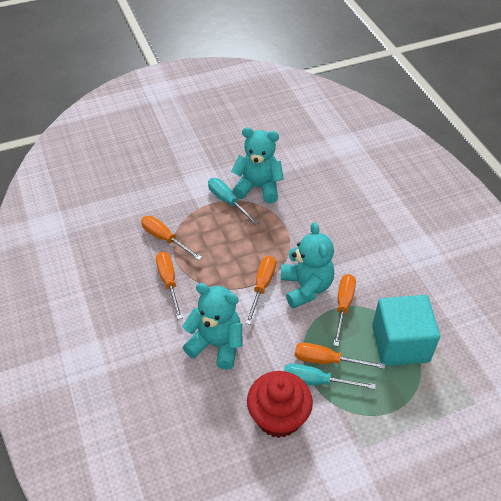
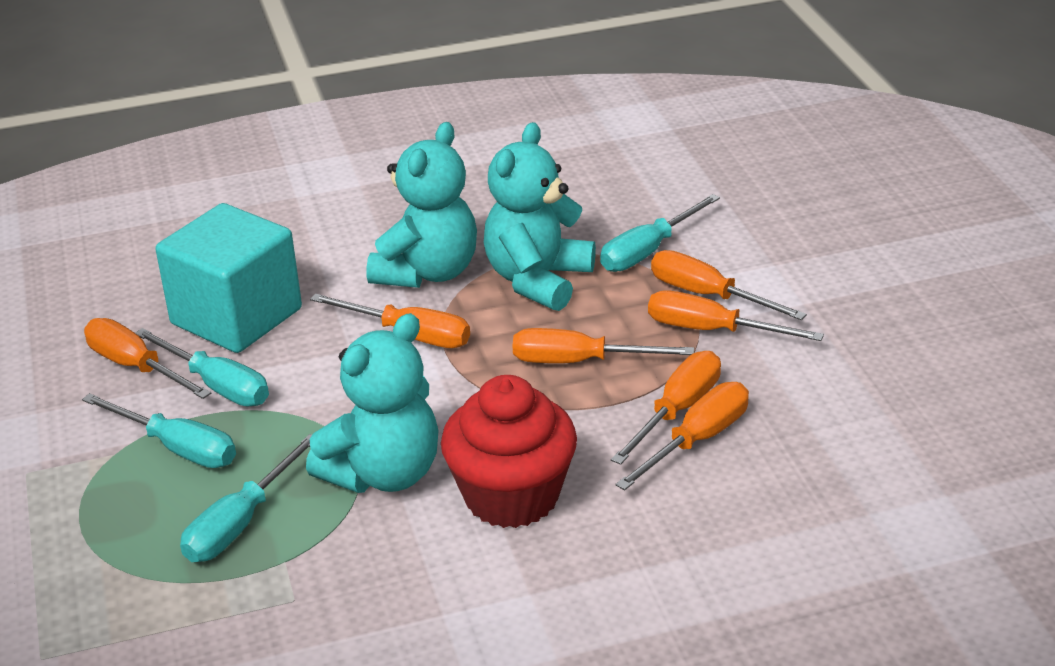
orange screwdriver: 5 -> 7
turquoise screwdriver: 2 -> 4

